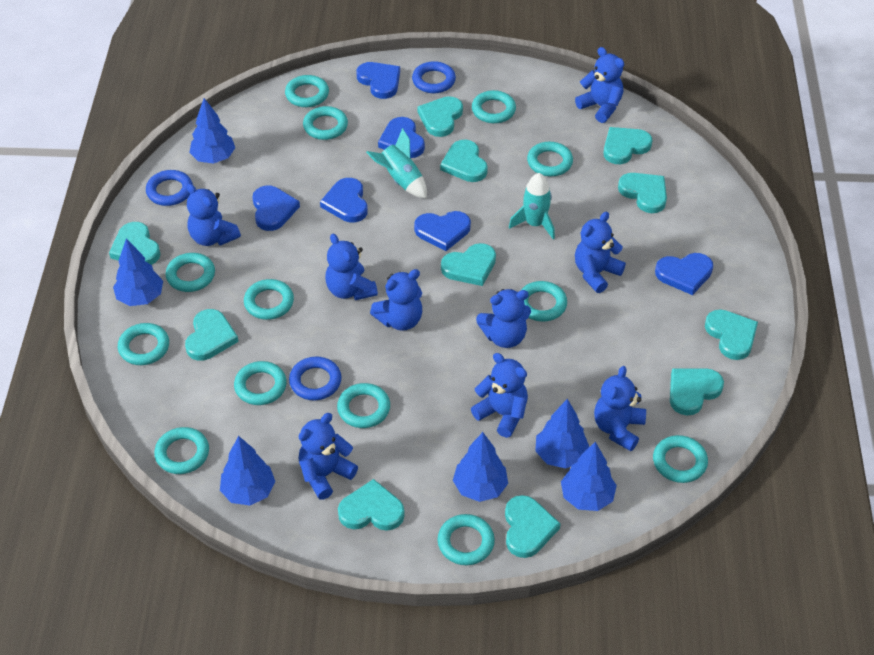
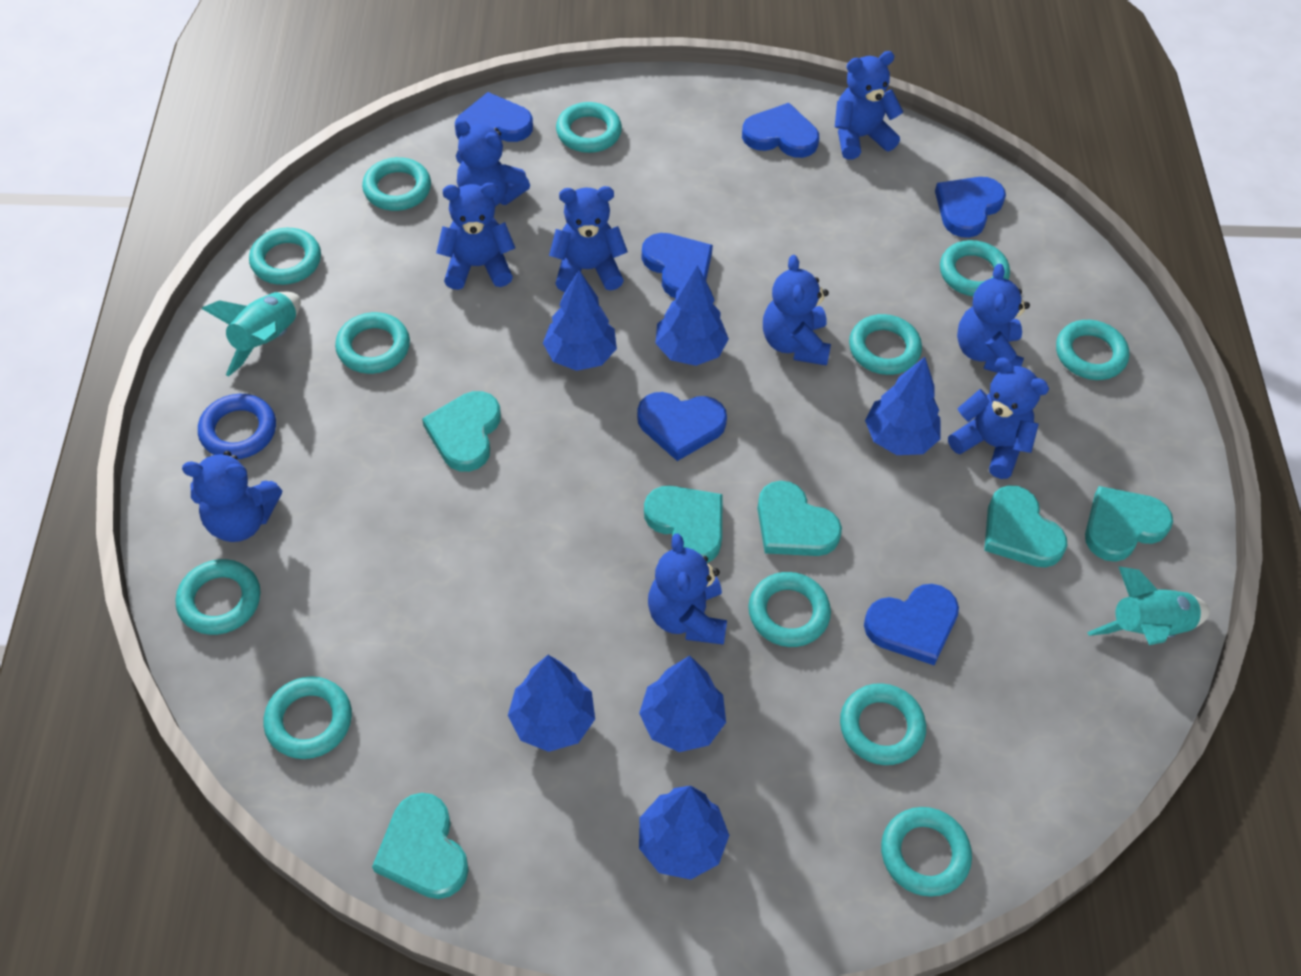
blue ring: 3 -> 1
turquoise heart: 11 -> 6
turquoise ring: 13 -> 12

